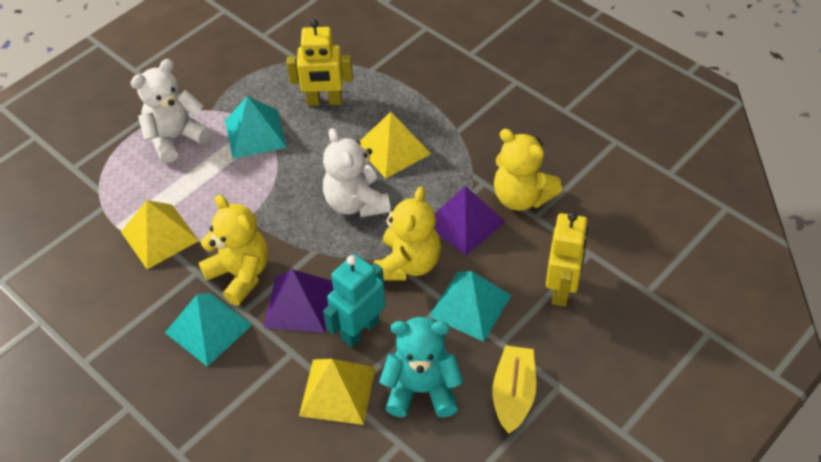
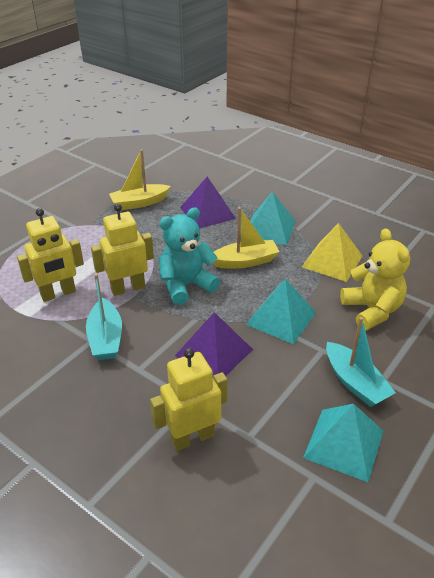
turquoise boat: 0 -> 2
turquoise robot: 1 -> 0
white teddy bear: 2 -> 0
yellow boat: 1 -> 2
yellow pyramid: 3 -> 1
yellow robot: 2 -> 3
yellow teddy bear: 3 -> 1

